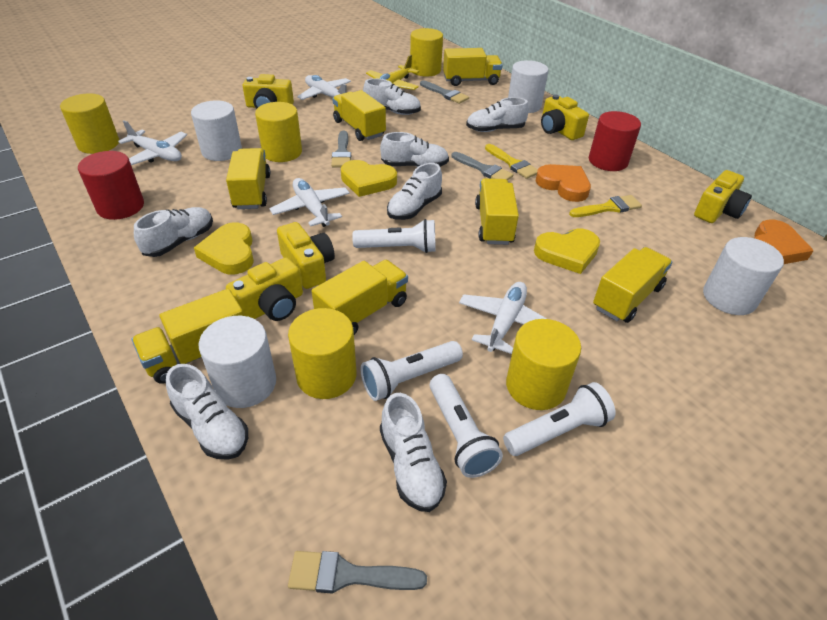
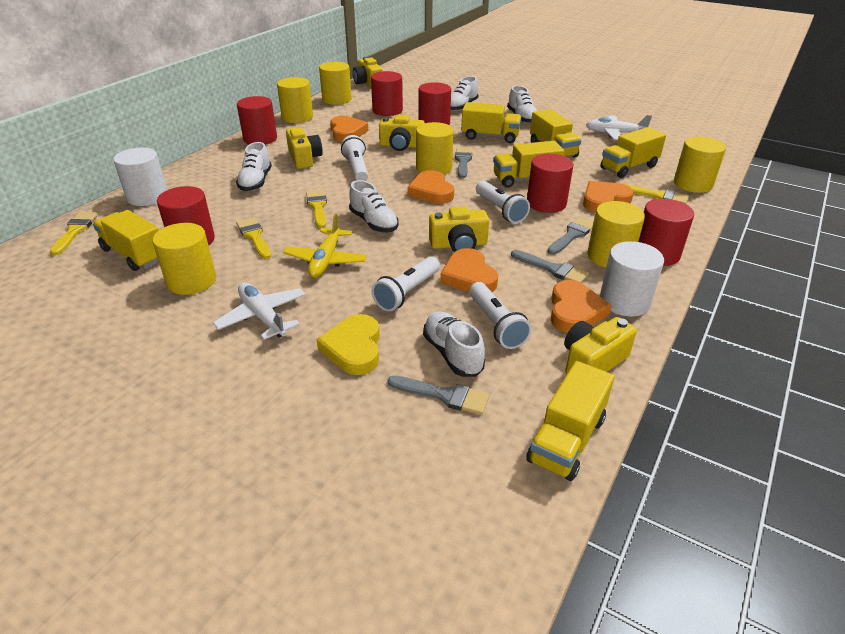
orange heart: 2 -> 5
red cylinder: 2 -> 6
white cylinder: 4 -> 2
white plane: 4 -> 2
white shoe: 7 -> 5
yellow brush: 2 -> 4
yellow cylinder: 5 -> 6
yellow heart: 3 -> 1
yellow truck: 7 -> 6

